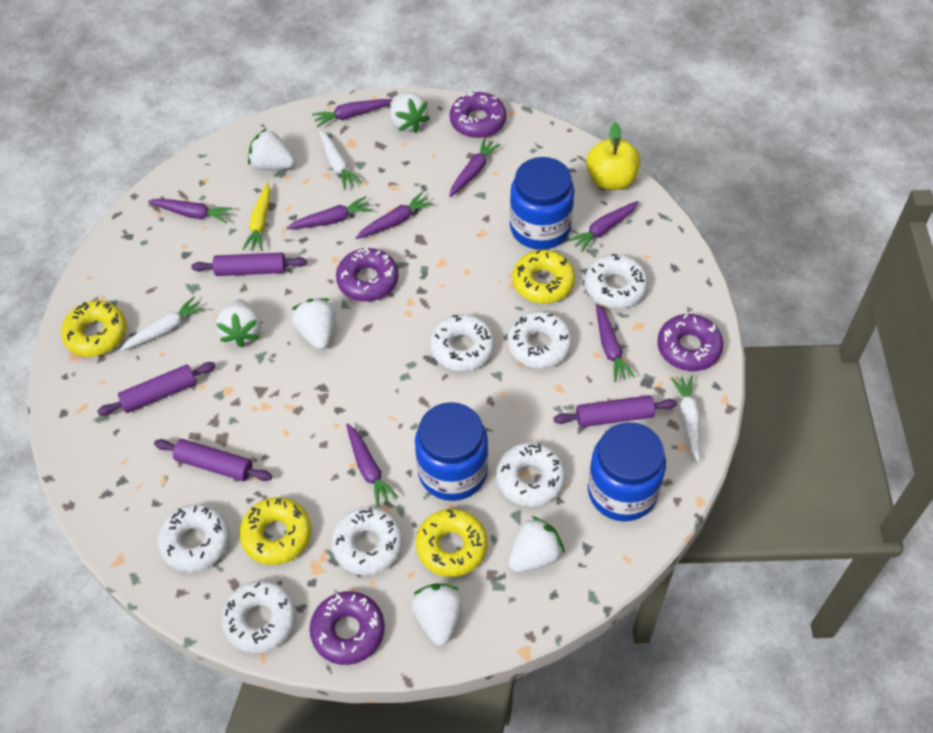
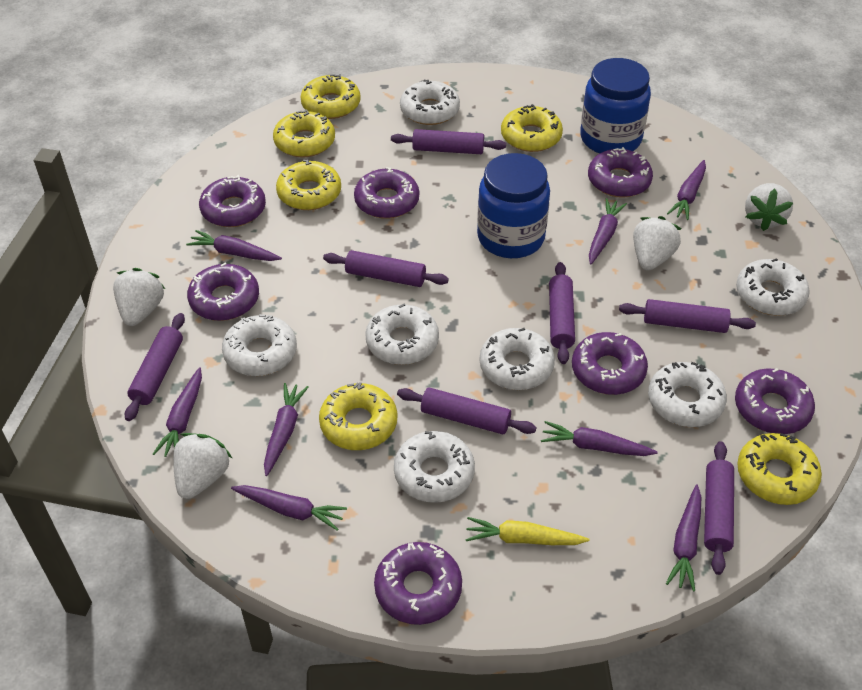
blue jar: 3 -> 2
purple donut: 4 -> 7
purple rolling pin: 4 -> 7
white carrot: 3 -> 0
white strawberry: 6 -> 4
yellow apple: 1 -> 0
yellow donut: 4 -> 6

